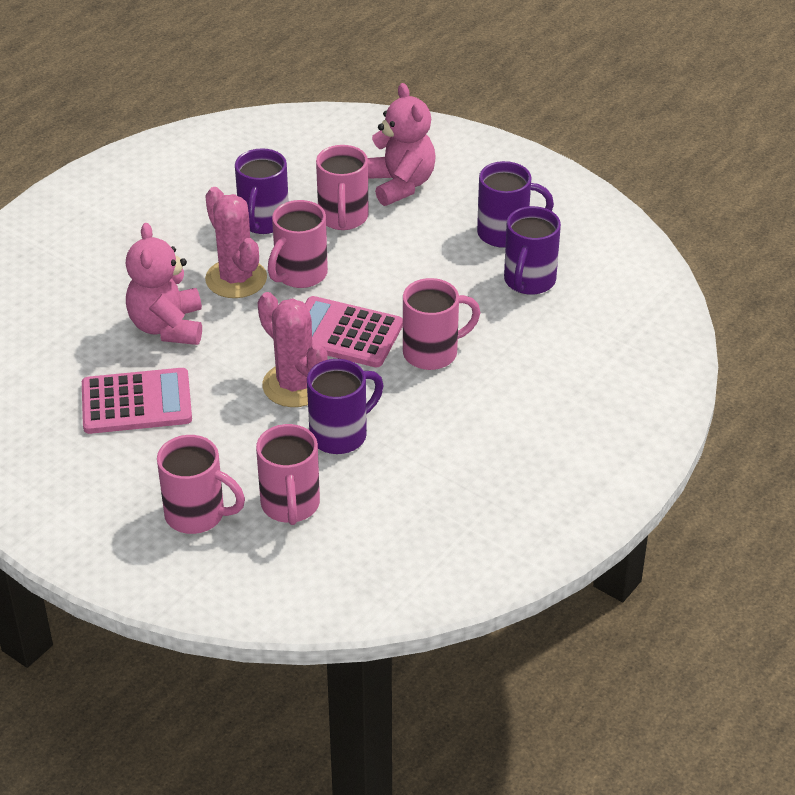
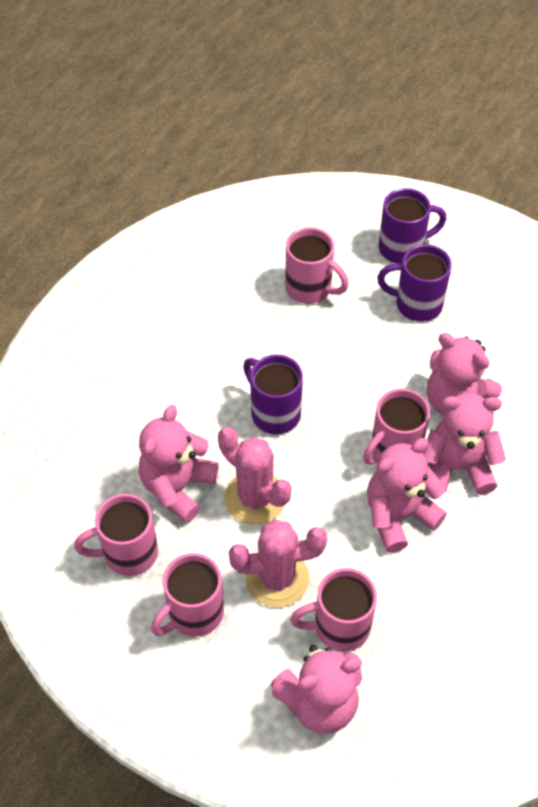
pink calculator: 2 -> 0
pink teddy bear: 2 -> 5
purple mug: 4 -> 3

